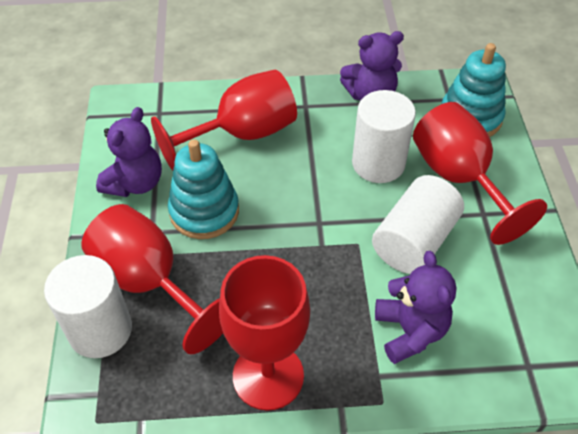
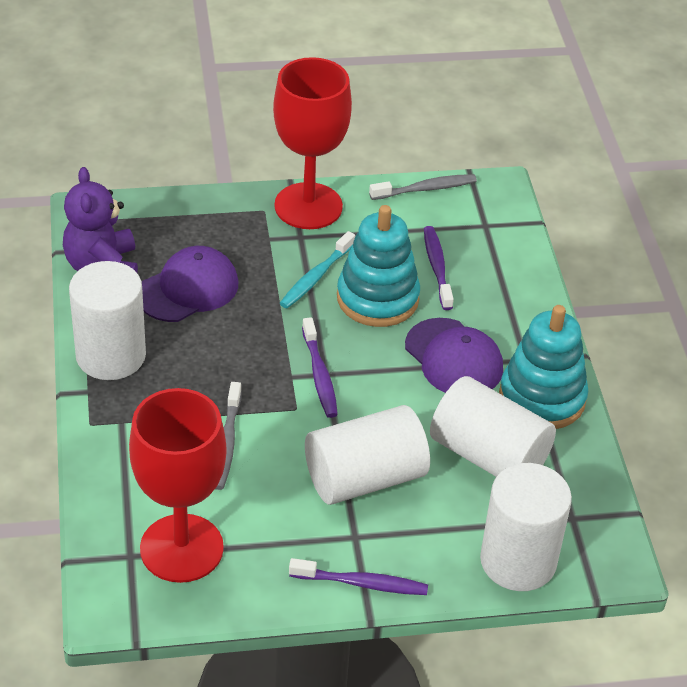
grey toothbrush: 0 -> 2
purple cap: 0 -> 2
purple teddy bear: 3 -> 1
purple toothbrush: 0 -> 3
red goblet: 4 -> 2
turquoise toothbrush: 0 -> 1
white cylinder: 3 -> 4

